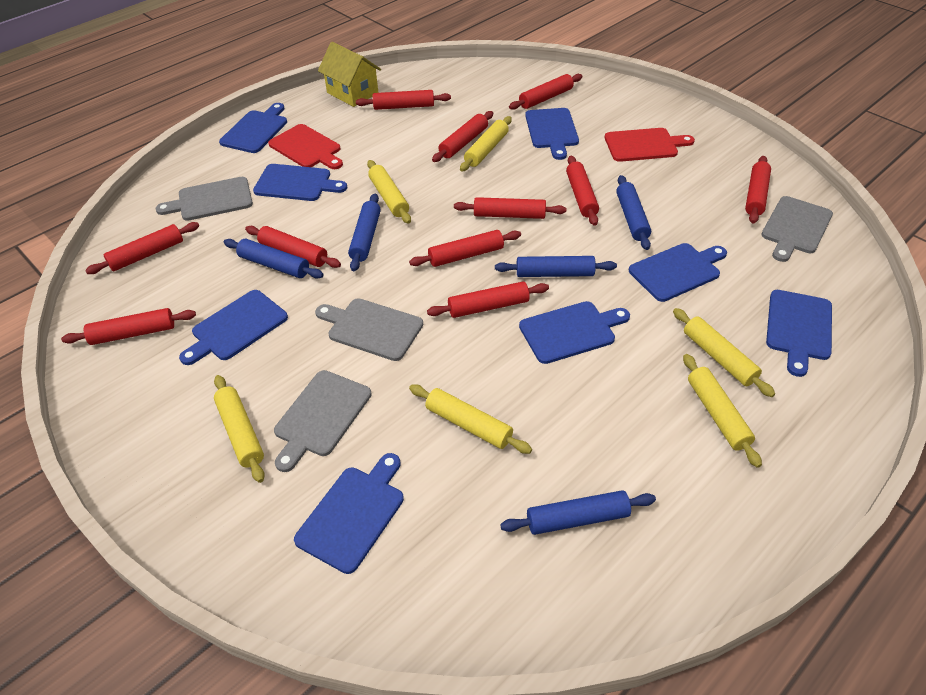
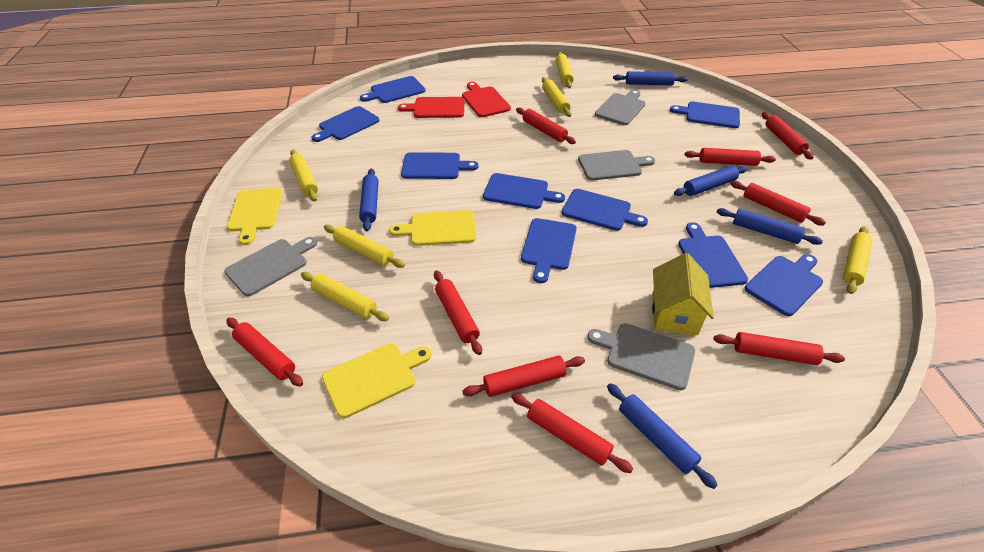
blue cutting board: 8 -> 9
red rolling pin: 11 -> 9
yellow cutting board: 0 -> 3

